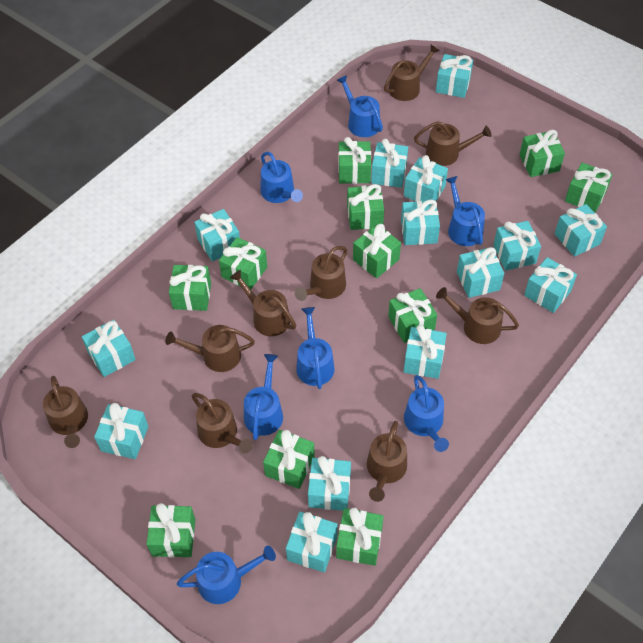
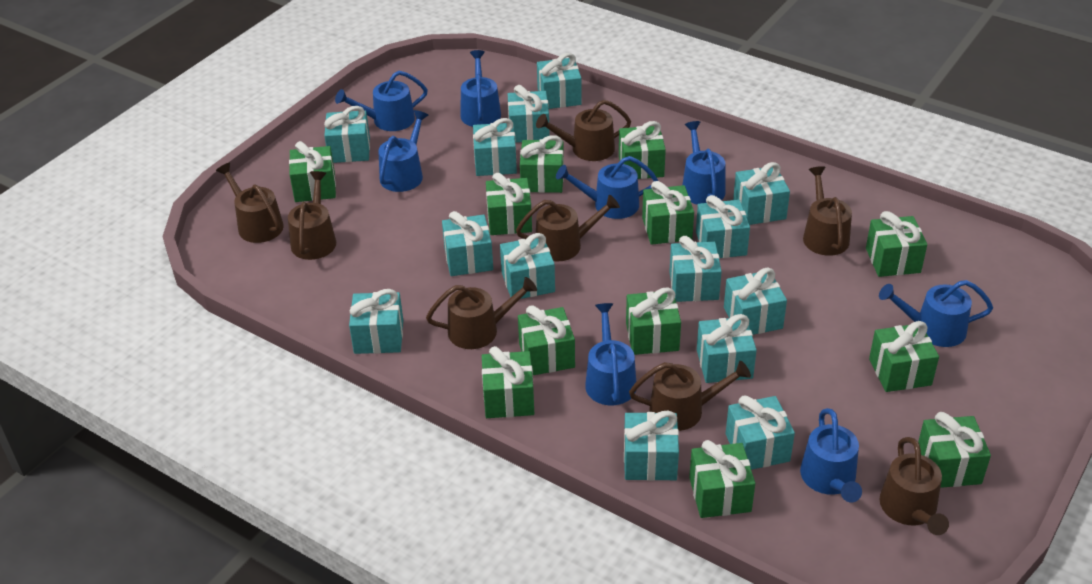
blue watering can: 7 -> 8
brown watering can: 9 -> 8
green gift: 11 -> 12

